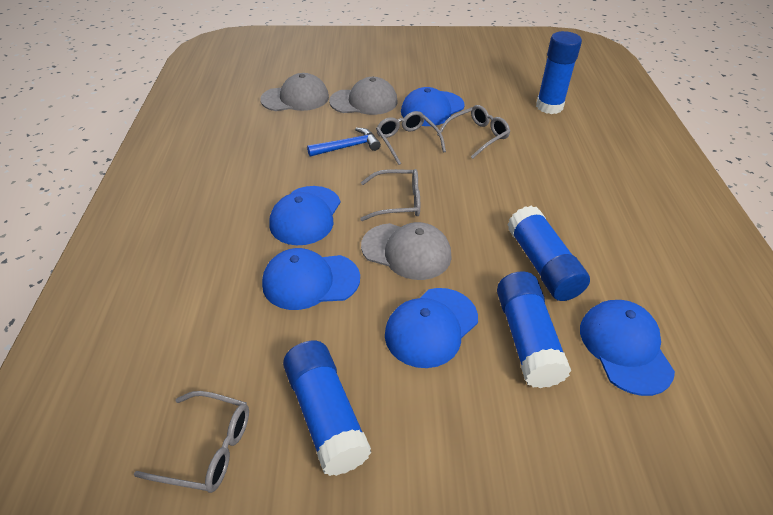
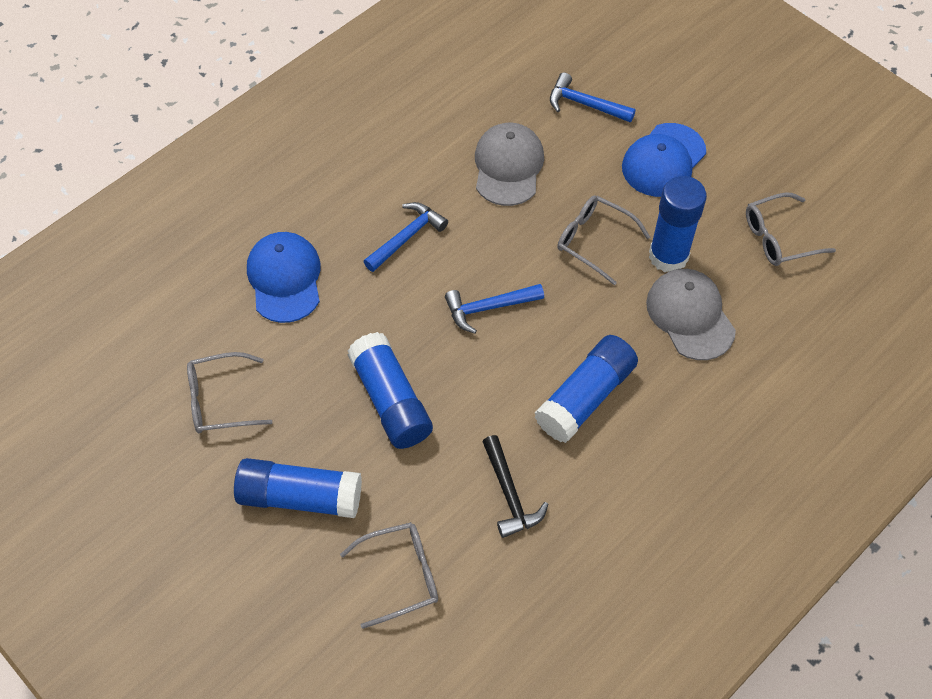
black hammer: 0 -> 1
blue cap: 5 -> 2
blue hammer: 1 -> 3
grey cap: 3 -> 2

